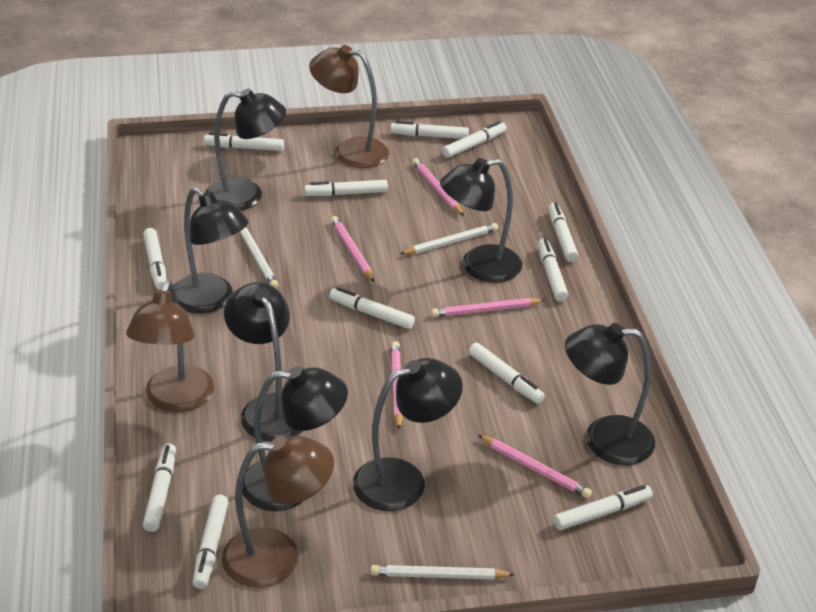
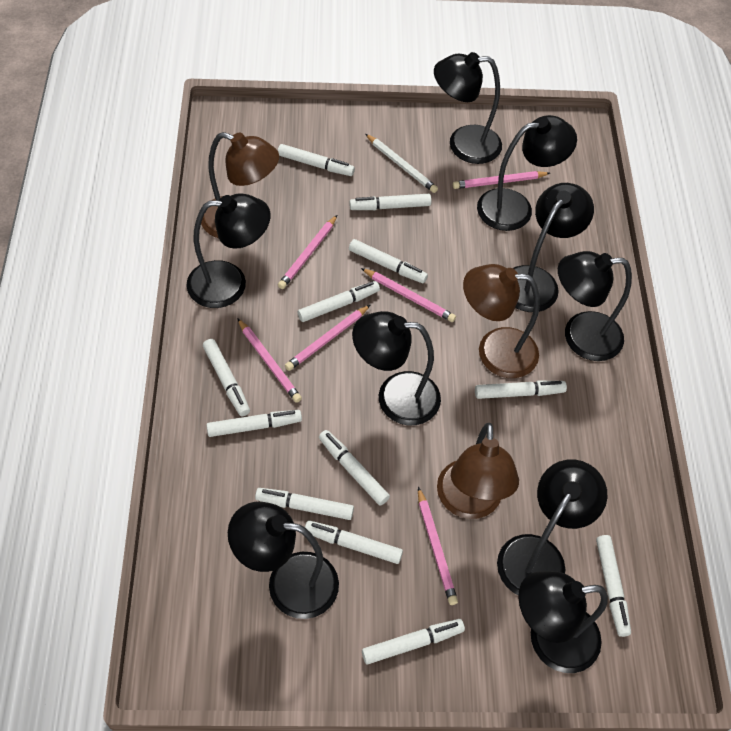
black lamp: 7 -> 9
pink pencil: 5 -> 6
white pencil: 3 -> 1

